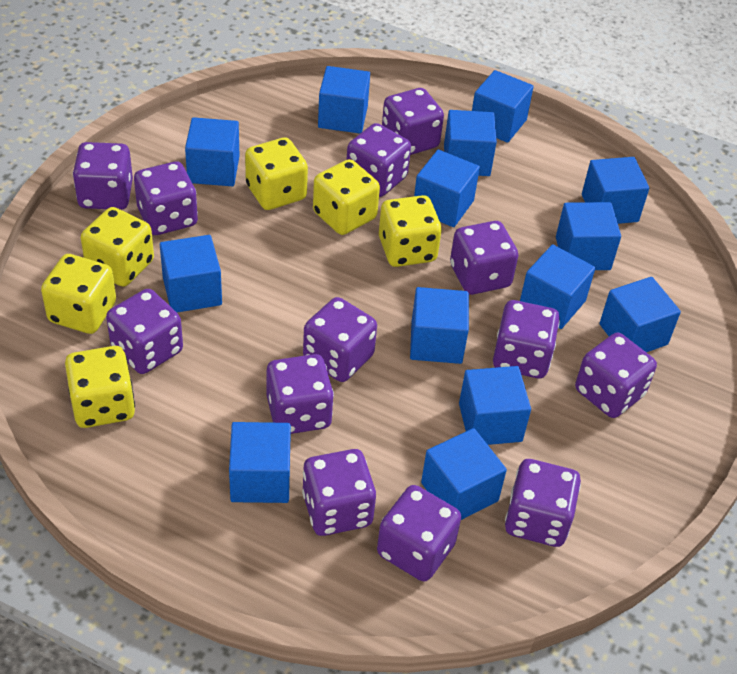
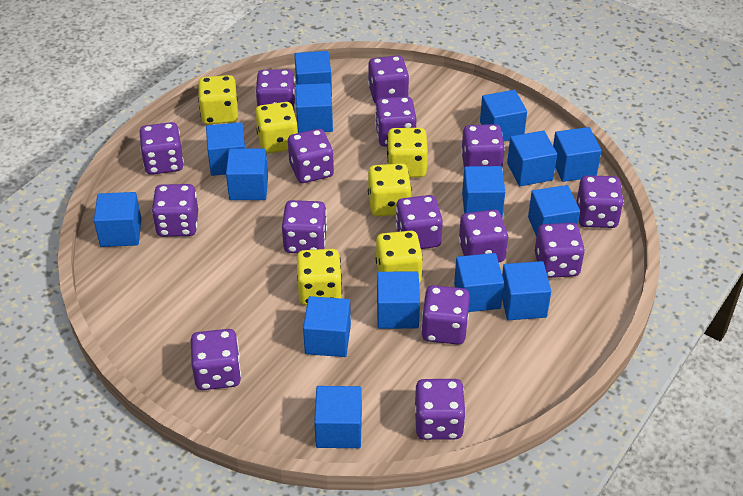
blue cube: 14 -> 15
purple dice: 13 -> 15

